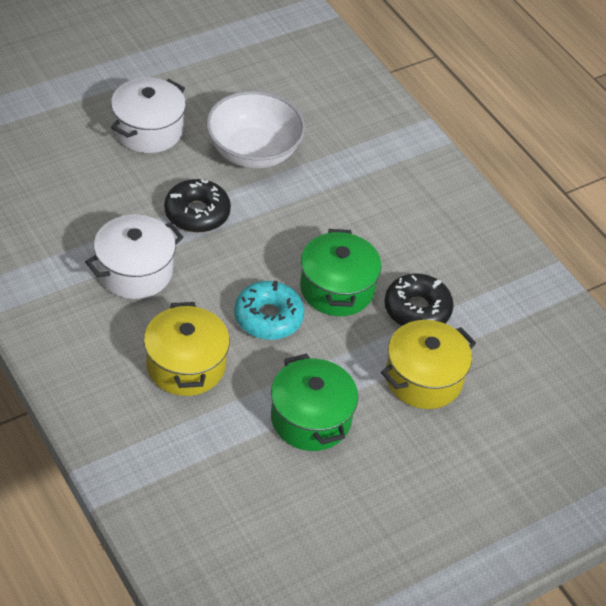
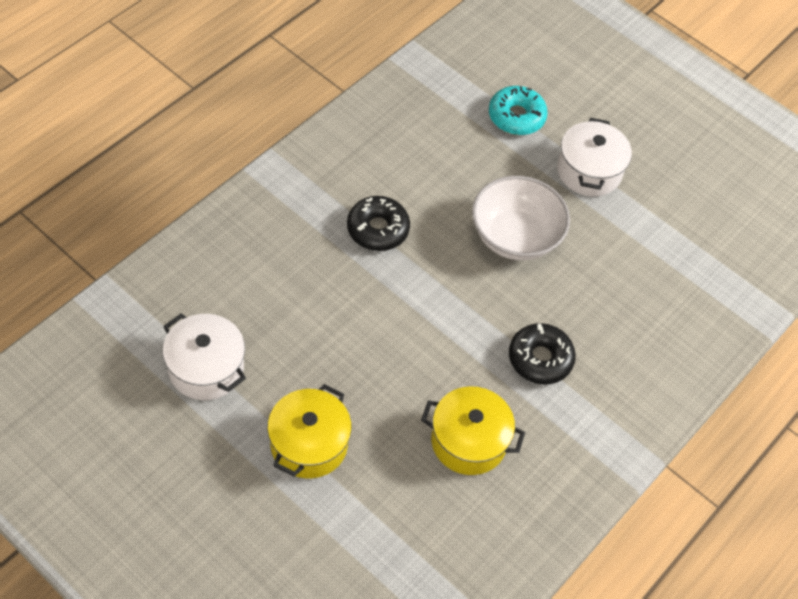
green pot: 2 -> 0

